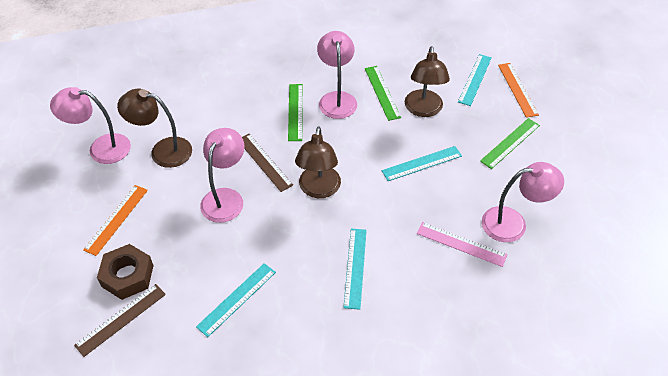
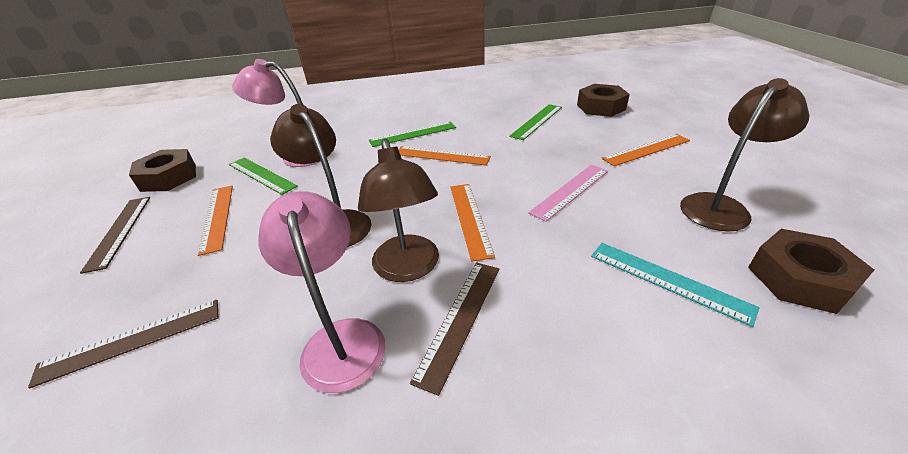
brown nut: 1 -> 3
brown ruler: 2 -> 3
orange ruler: 2 -> 4
pink lamp: 4 -> 2
turquoise ruler: 4 -> 1

